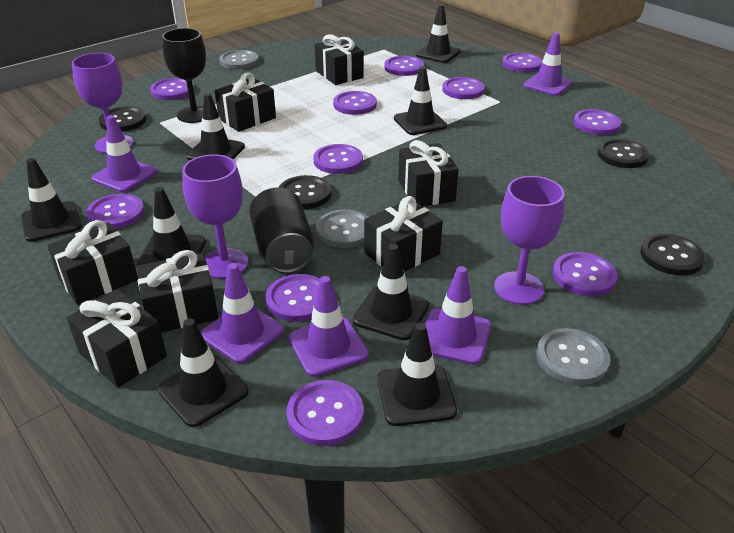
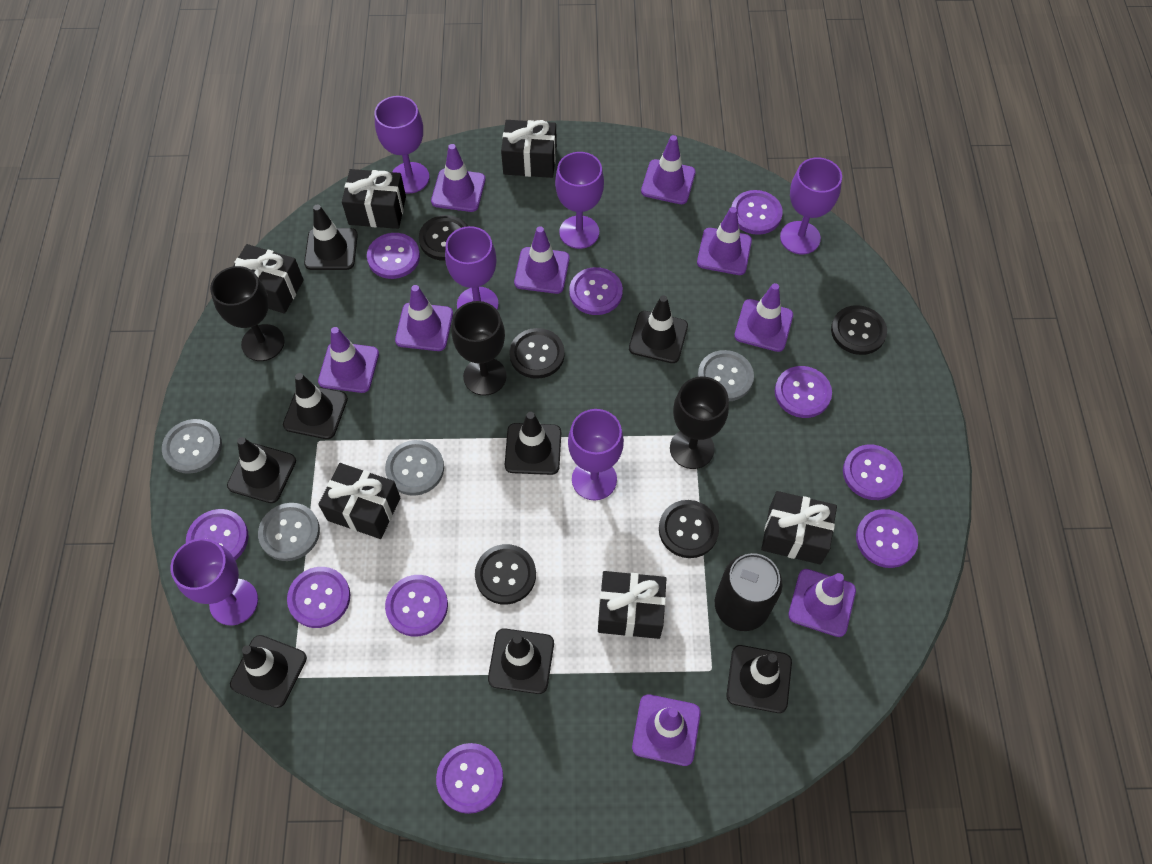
black button: 4 -> 5
black gift: 7 -> 6
black goblet: 1 -> 3
grey button: 3 -> 4
purple button: 11 -> 10
purple goblet: 3 -> 6
purple traffic cone: 5 -> 9

